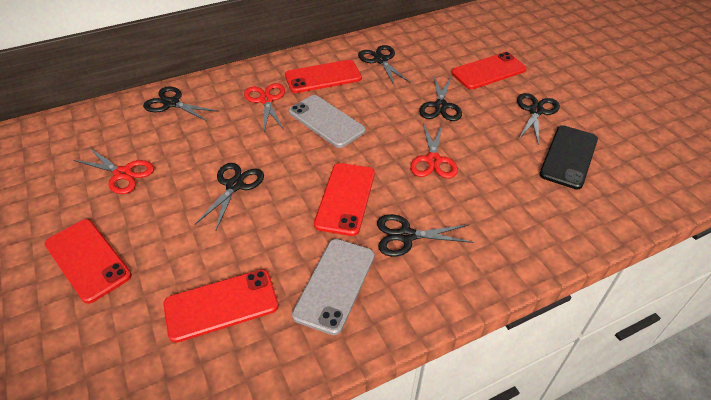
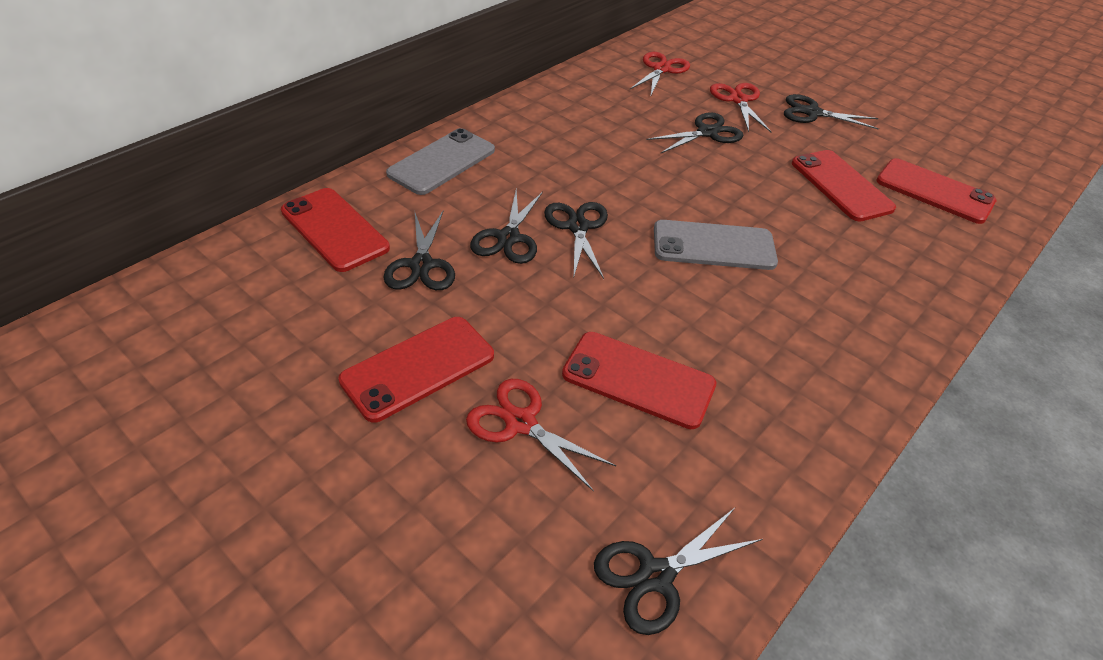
black phone: 1 -> 0

